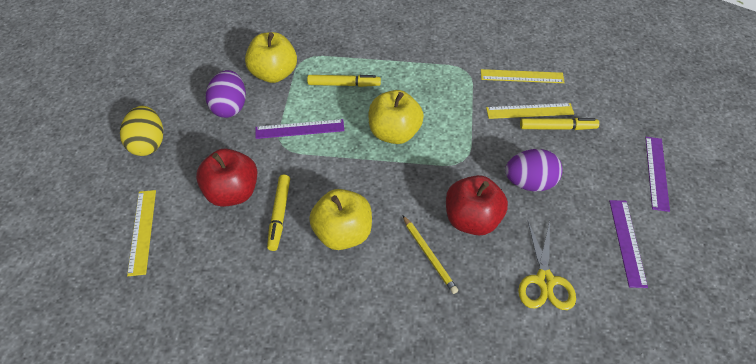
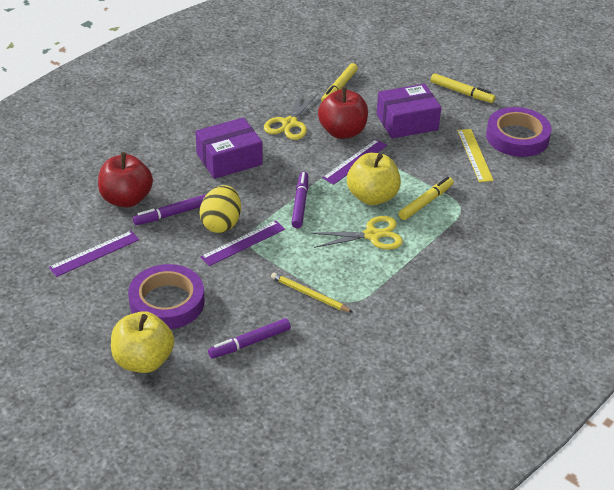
purple box: 0 -> 2
purple egg: 2 -> 0
purple marker: 0 -> 3
purple tape: 0 -> 2
yellow apple: 3 -> 2
yellow ruler: 3 -> 1
yellow scissors: 1 -> 2

